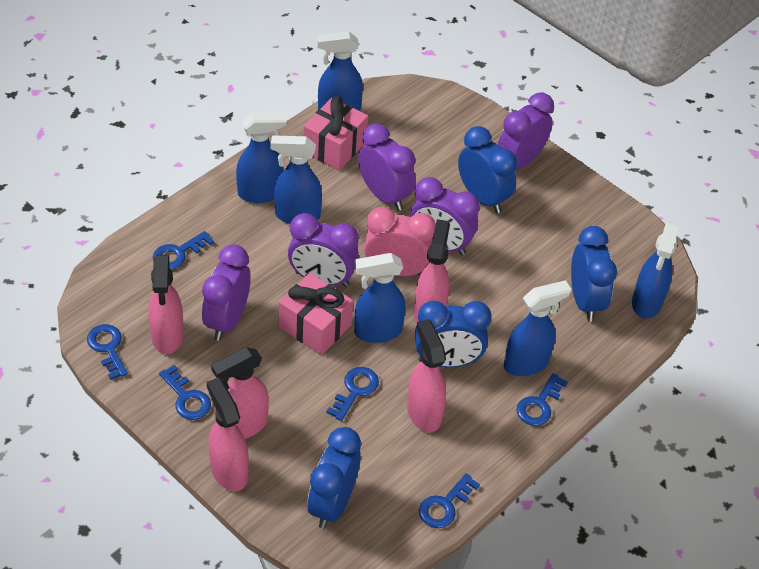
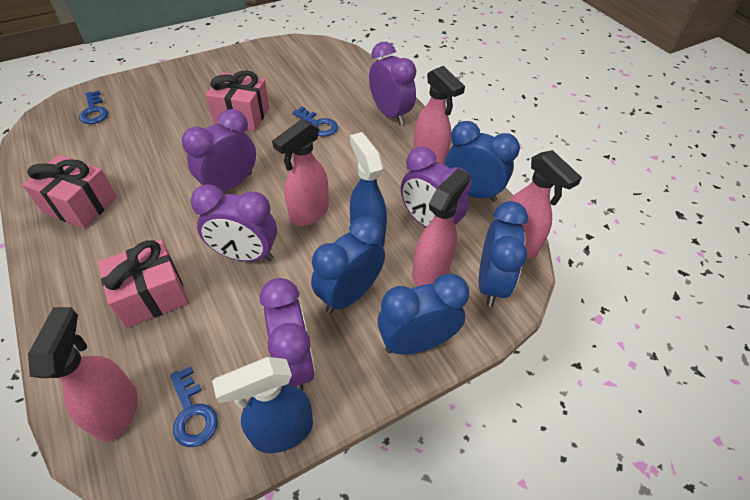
blue key: 6 -> 3
blue spray bottle: 6 -> 2
pink clock: 1 -> 0
pink gift: 2 -> 3

